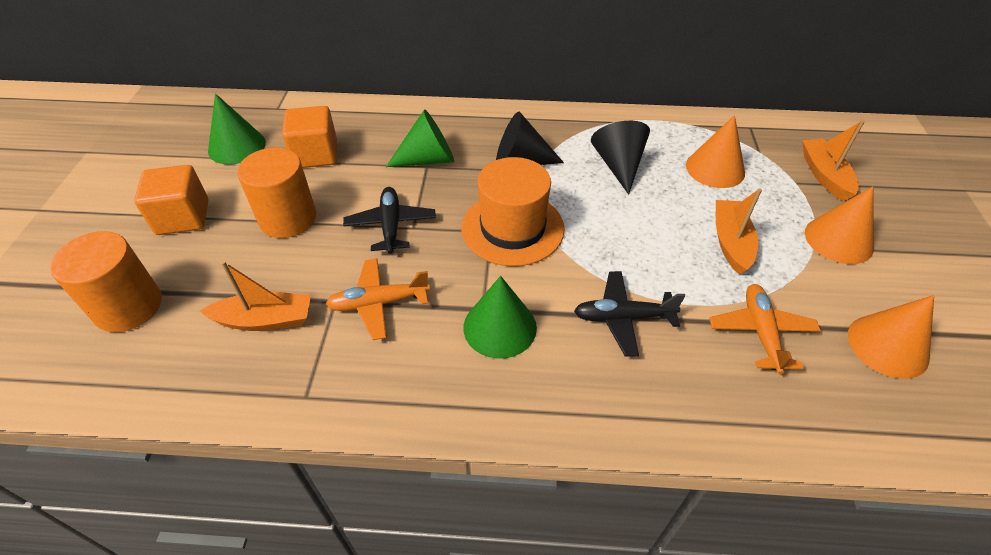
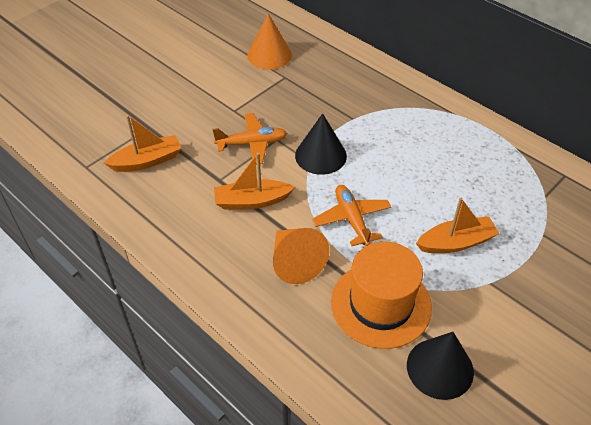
black plane: 2 -> 0
green cone: 3 -> 0
orange cone: 3 -> 2
orange cube: 2 -> 0
orange cylinder: 2 -> 0

